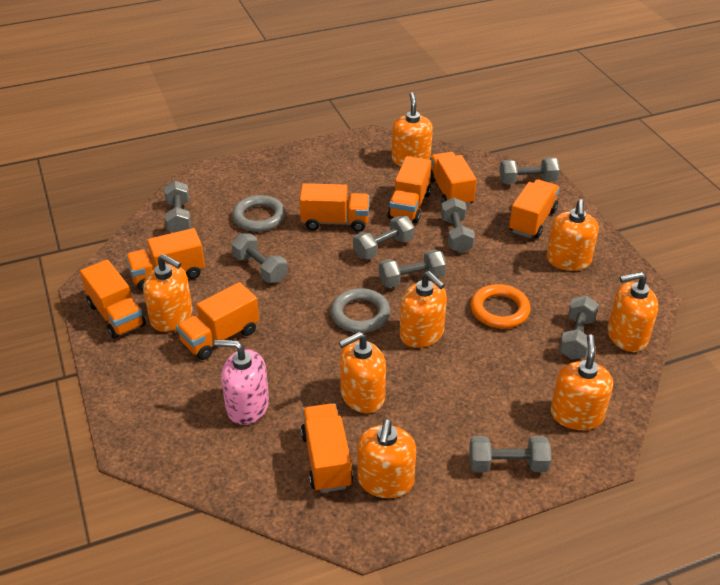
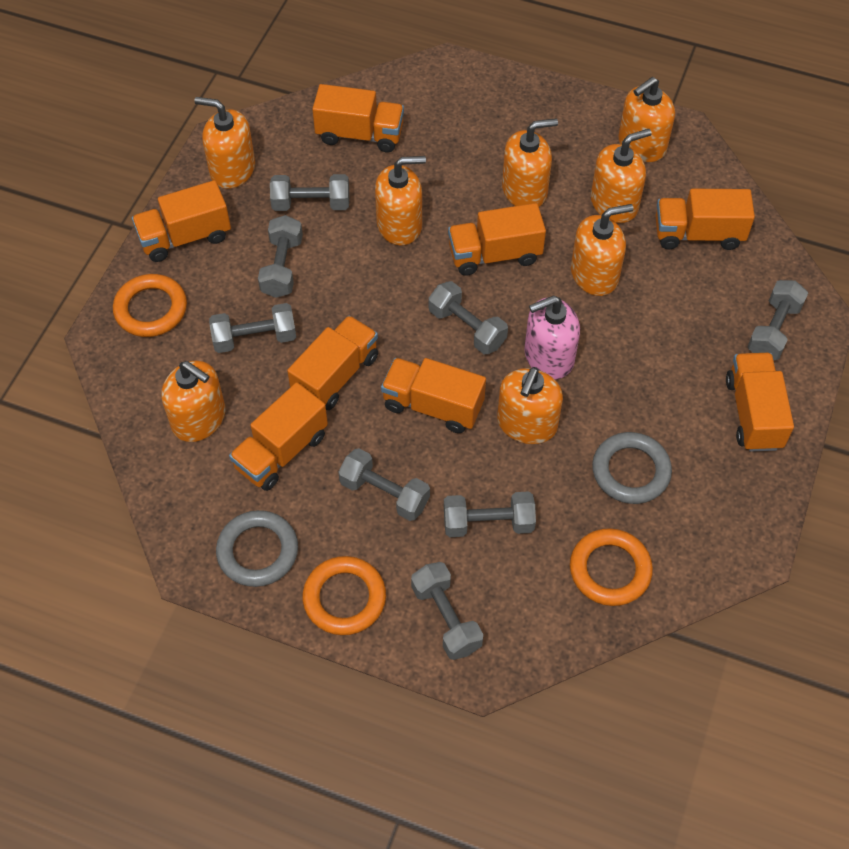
orange ring: 1 -> 3

